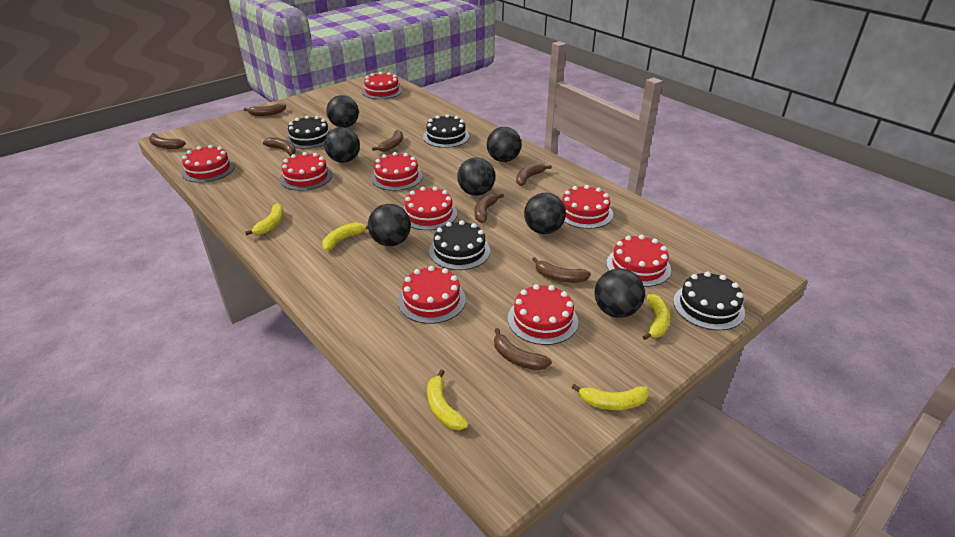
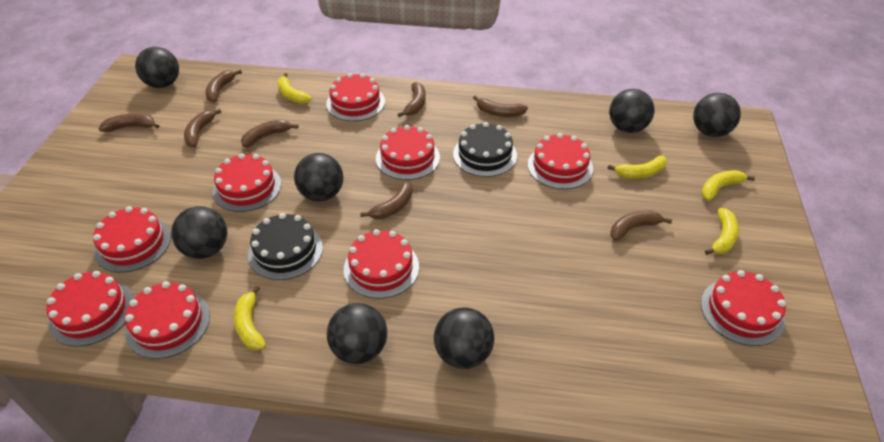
black cake: 4 -> 2

